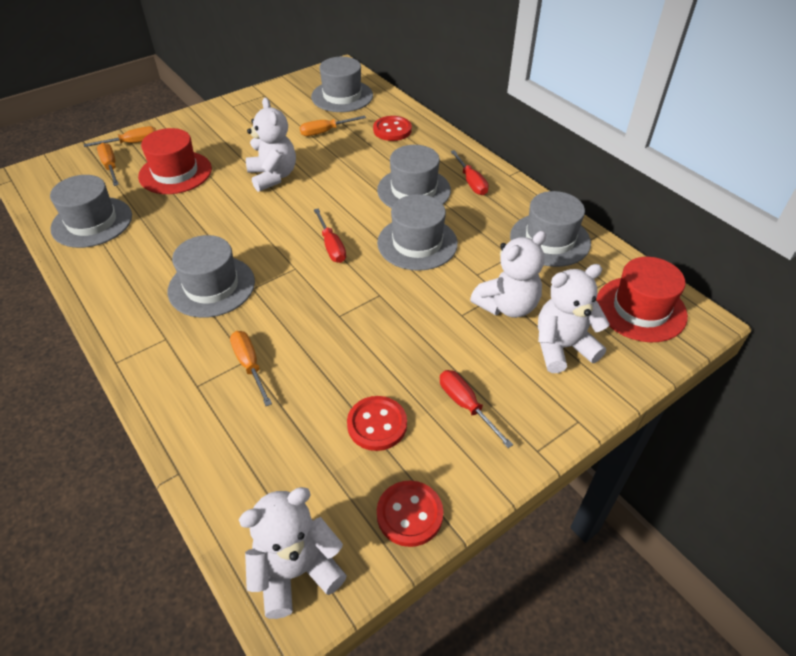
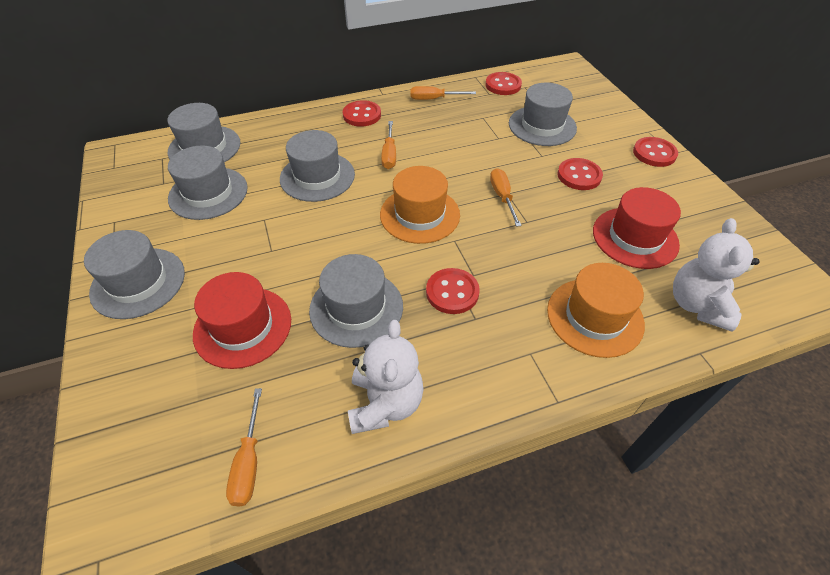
orange hat: 0 -> 2
red button: 3 -> 5
red screwdriver: 3 -> 0
white teddy bear: 4 -> 2

